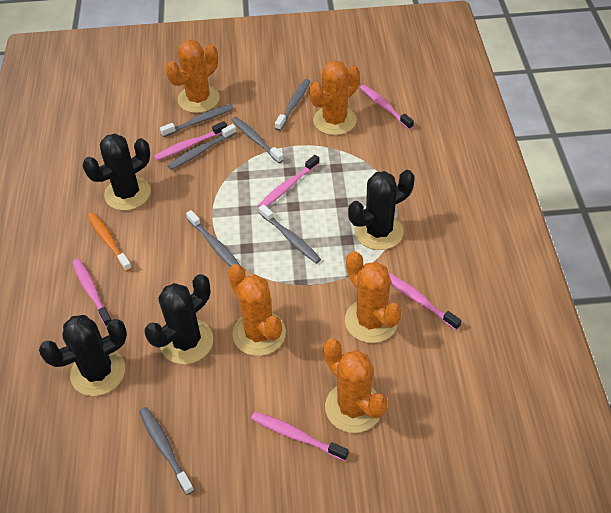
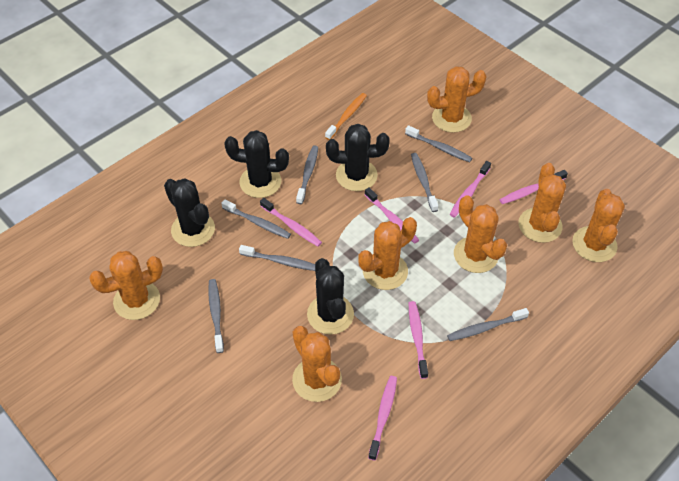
orange cactus: 5 -> 7

